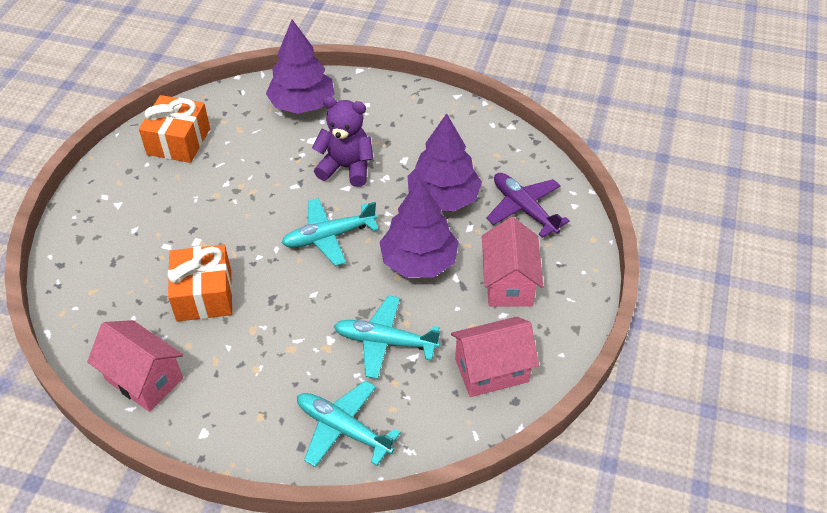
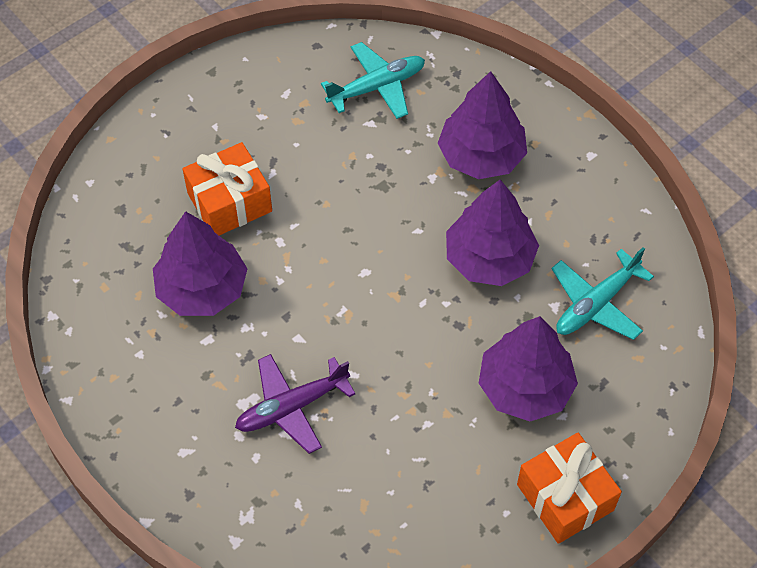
pink house: 3 -> 0
purple teddy bear: 1 -> 0
purple tree: 3 -> 4
turquoise plane: 3 -> 2

